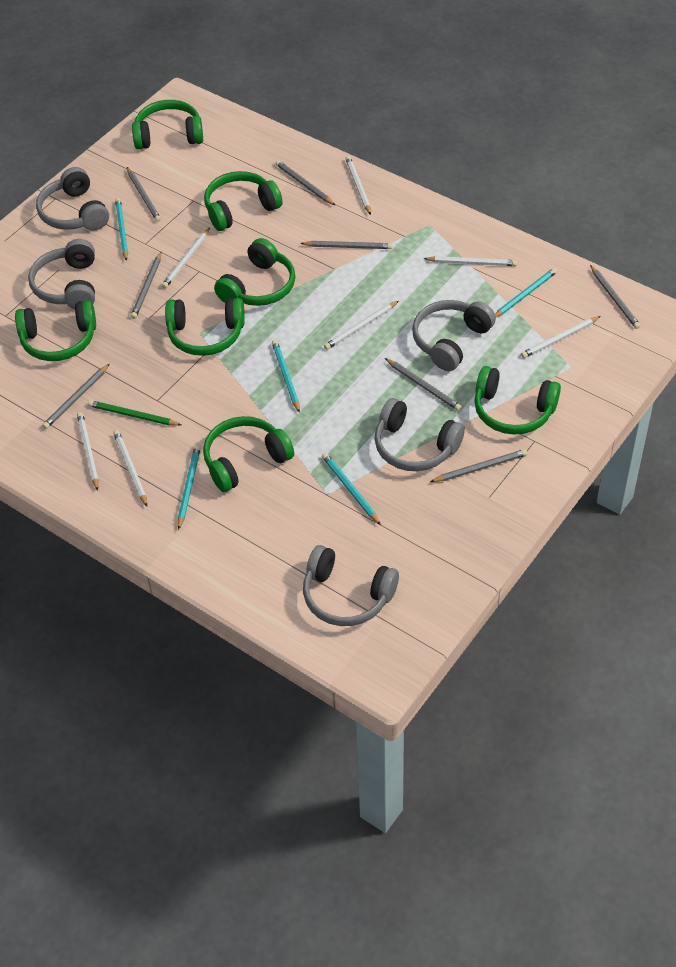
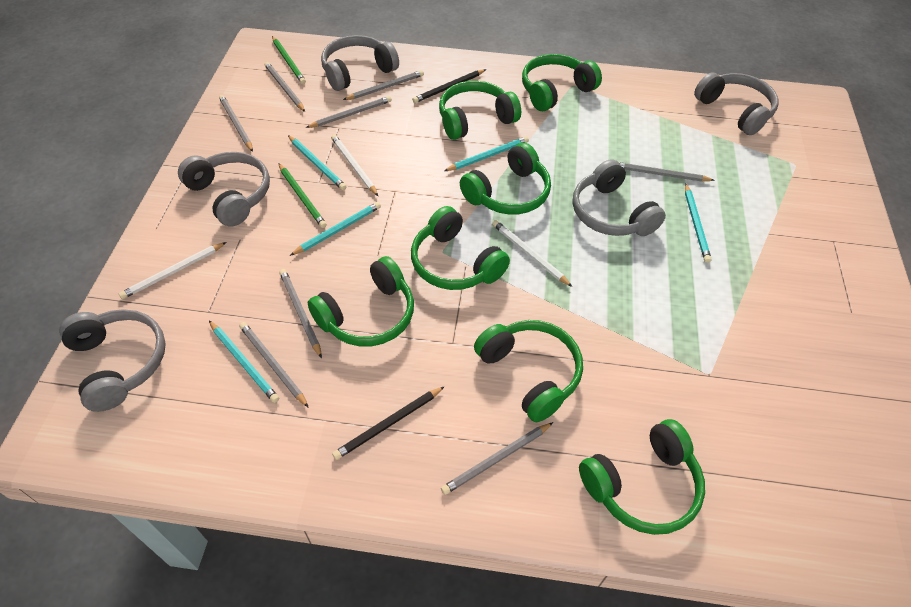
black pencil: 0 -> 2
green pencil: 1 -> 2
white pencil: 7 -> 3

